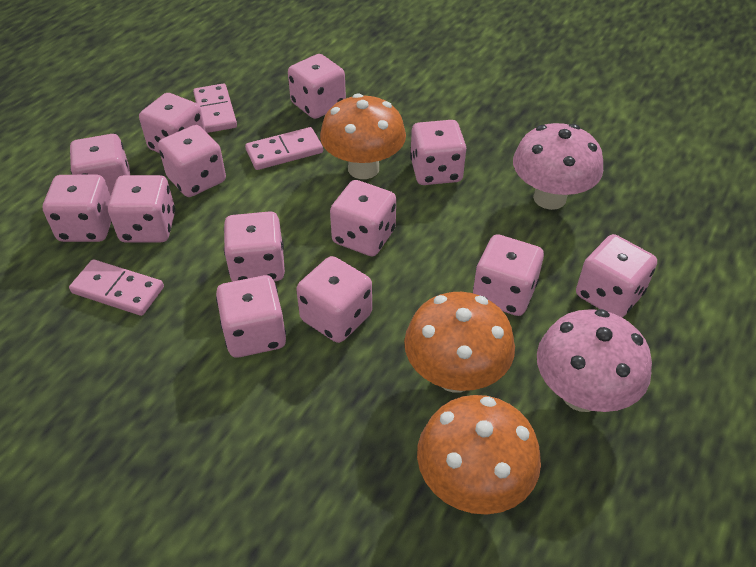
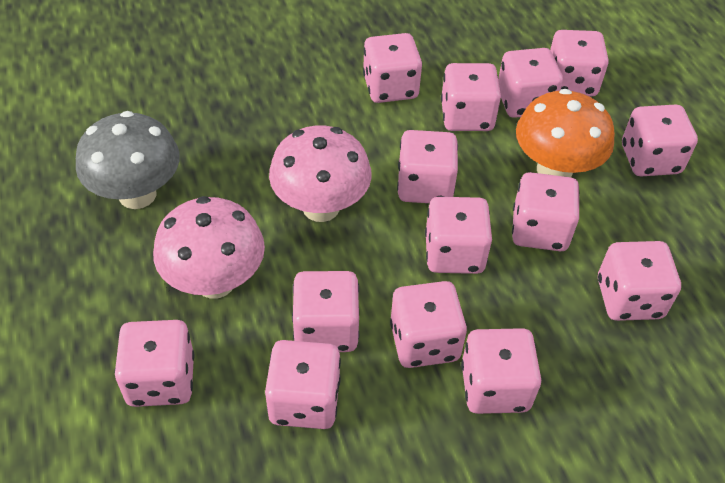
grey mushroom: 0 -> 1
orange mushroom: 3 -> 1
pink dice: 13 -> 14
pink domino: 3 -> 0

